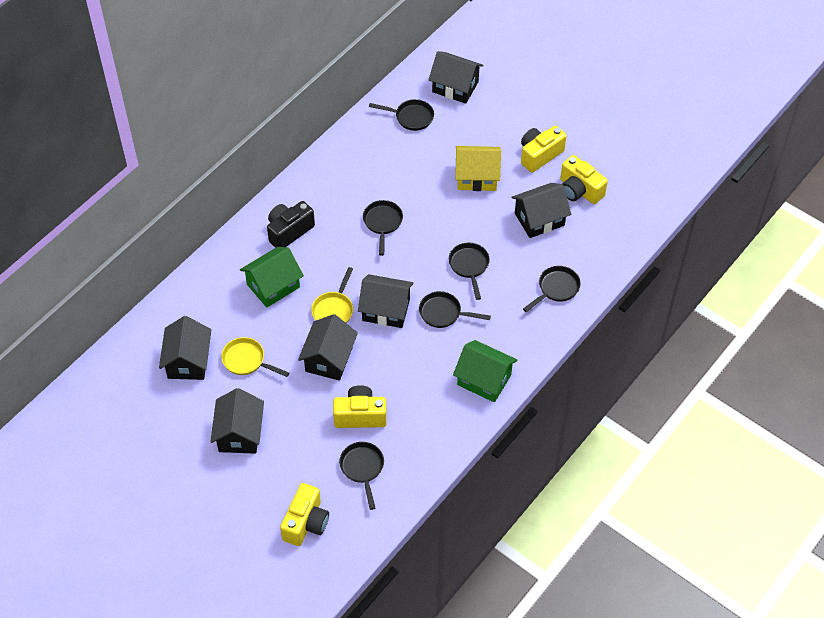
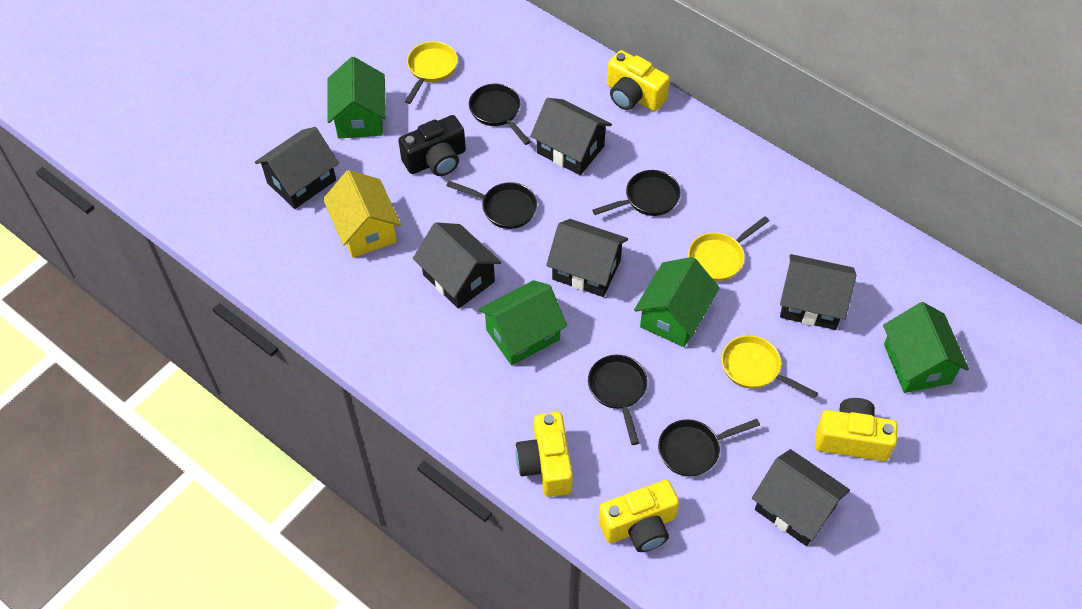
black pan: 6 -> 5
green house: 2 -> 4
yellow pan: 2 -> 3

